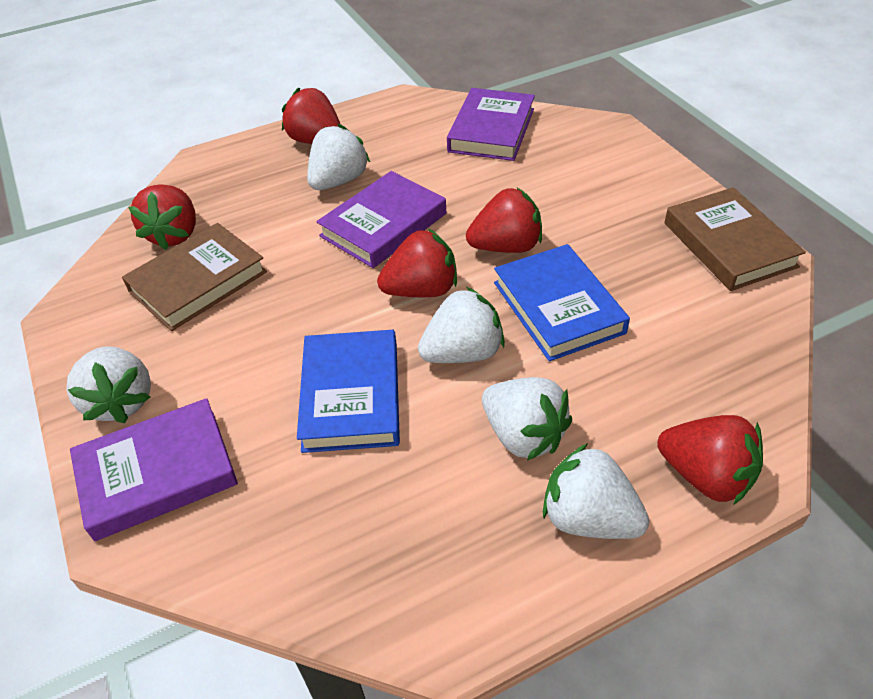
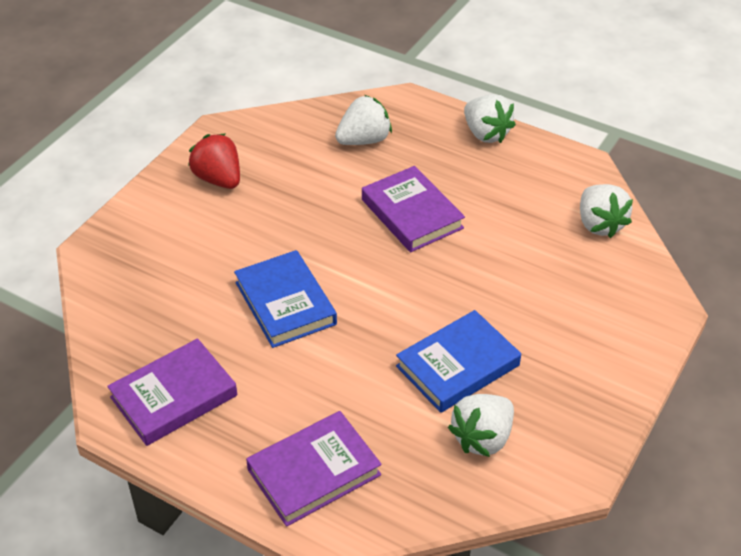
brown book: 2 -> 0
red strawberry: 5 -> 1
white strawberry: 5 -> 4

